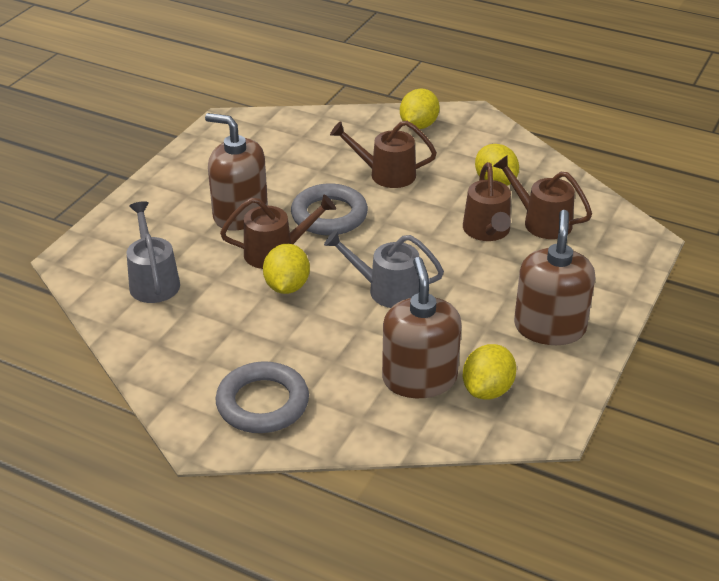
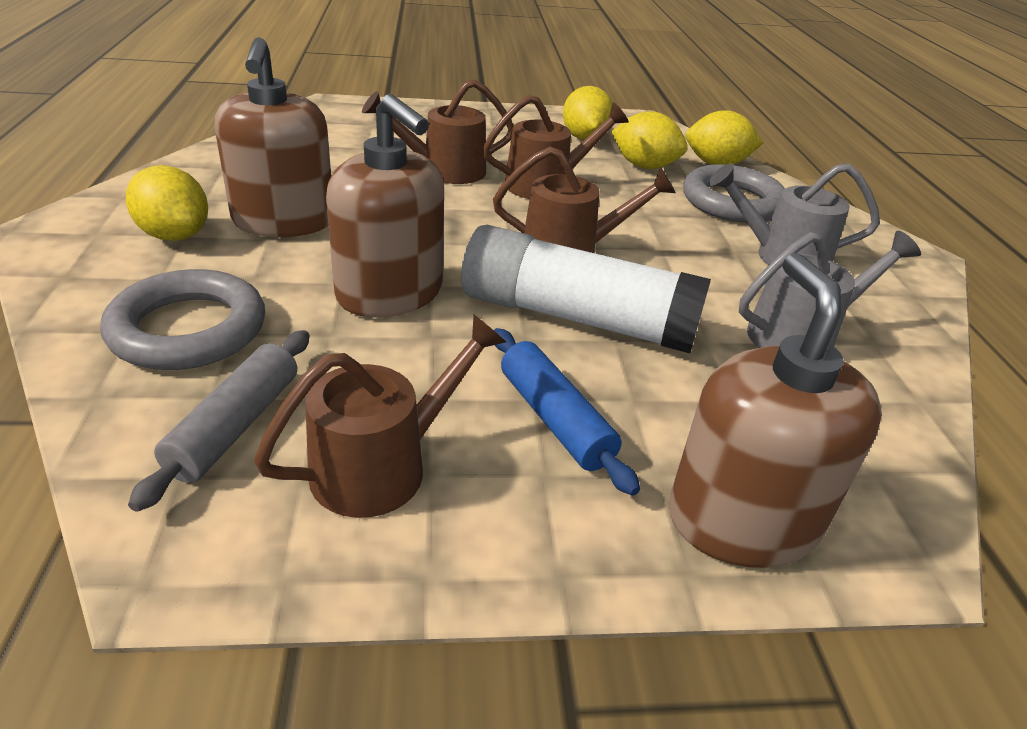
blue rolling pin: 0 -> 1
grey rolling pin: 0 -> 1
white glue stick: 0 -> 1

